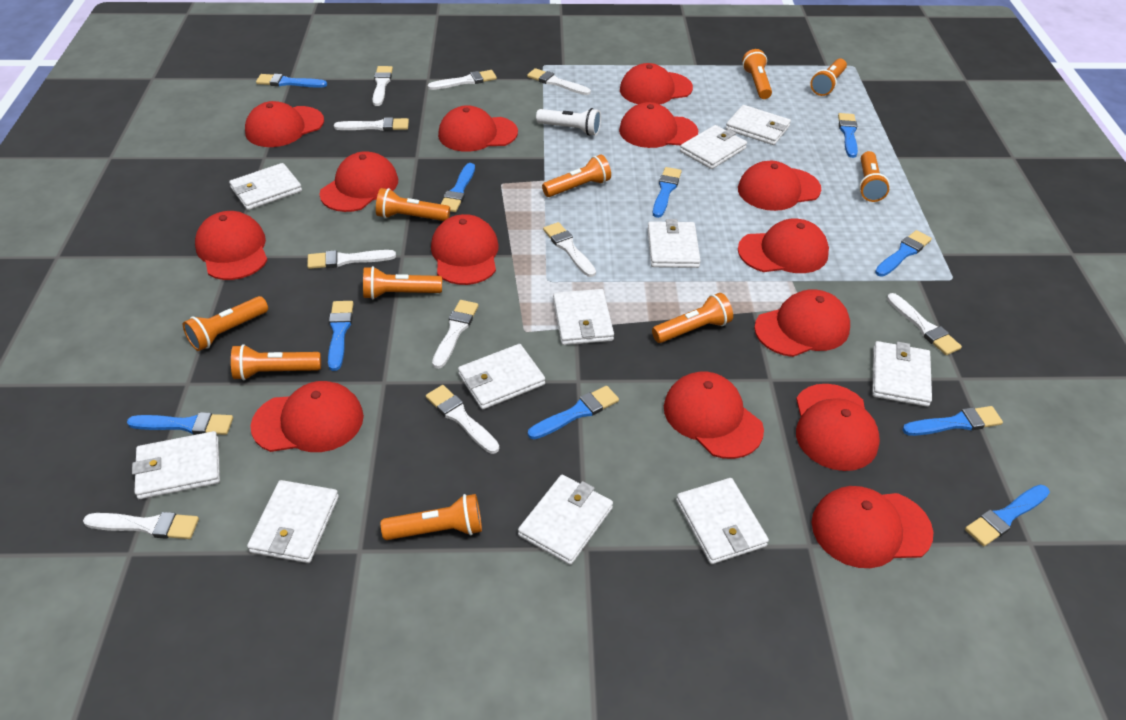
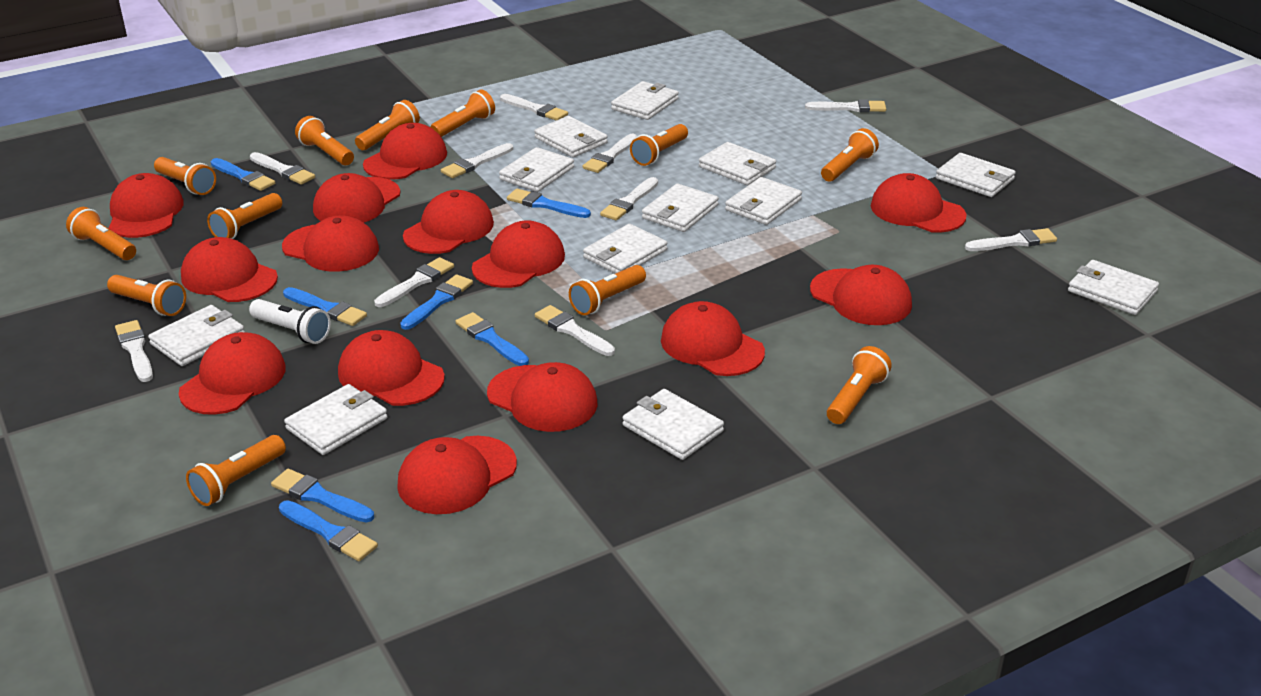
blue brush: 10 -> 7
orange flashlight: 10 -> 12
white wallet: 11 -> 12

